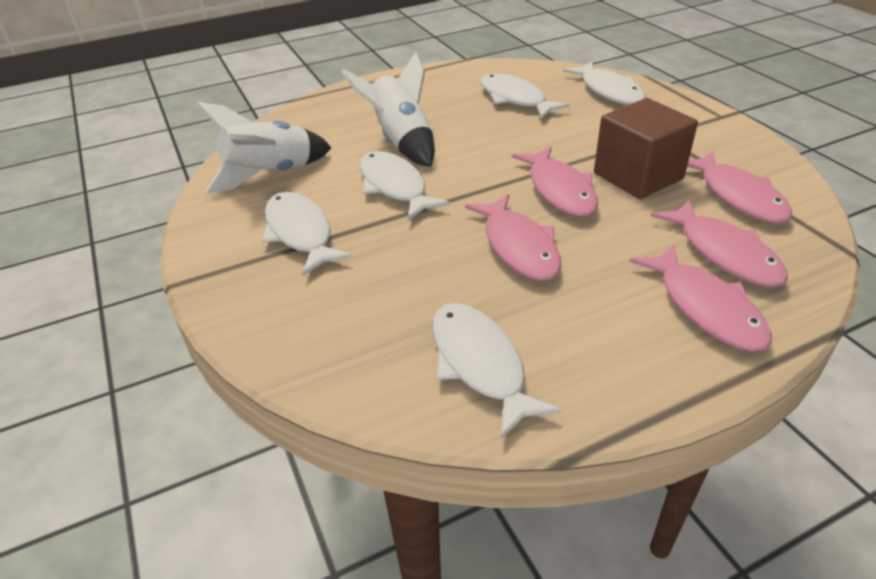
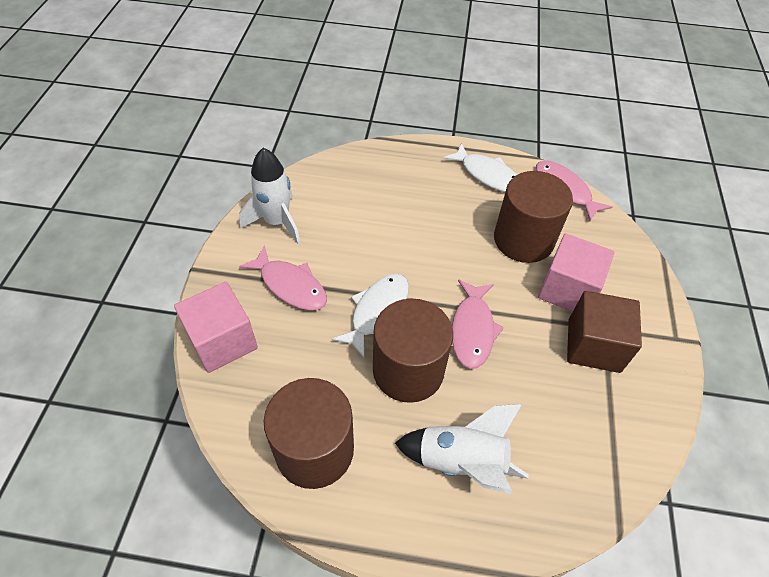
brown cylinder: 0 -> 3
pink cube: 0 -> 2
pink fish: 5 -> 3
white fish: 5 -> 2

